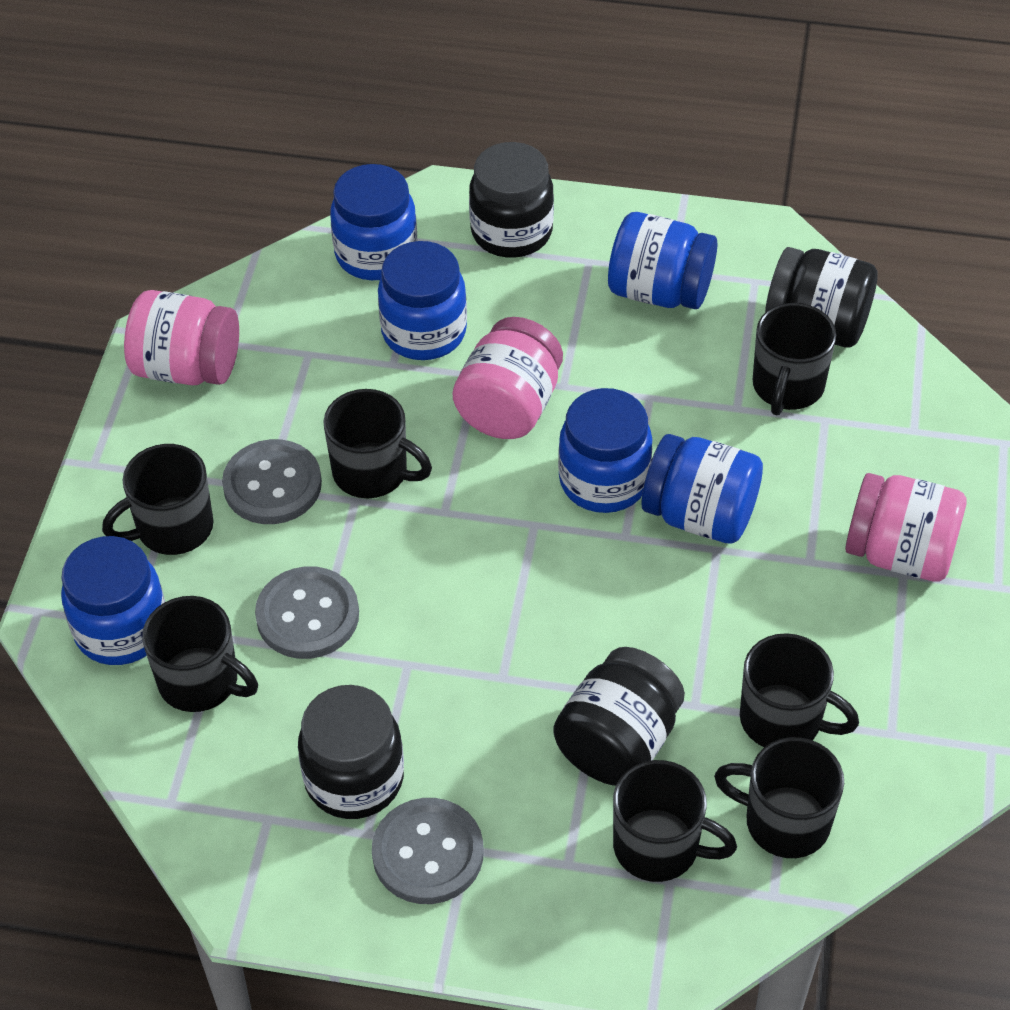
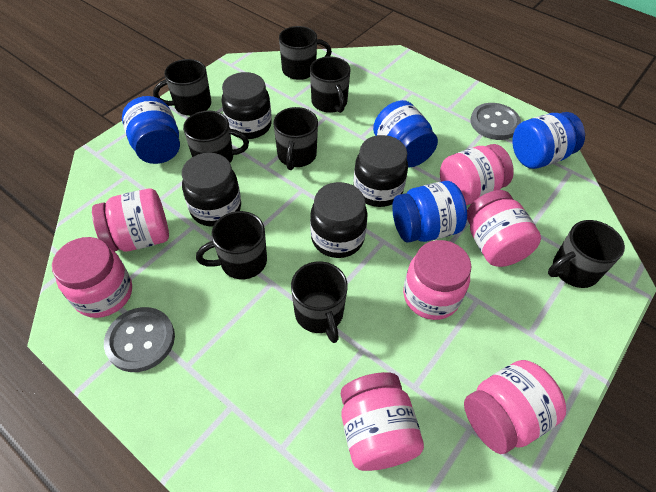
black mug: 7 -> 8
blue jar: 6 -> 4
grey button: 3 -> 2
pink jar: 3 -> 7

